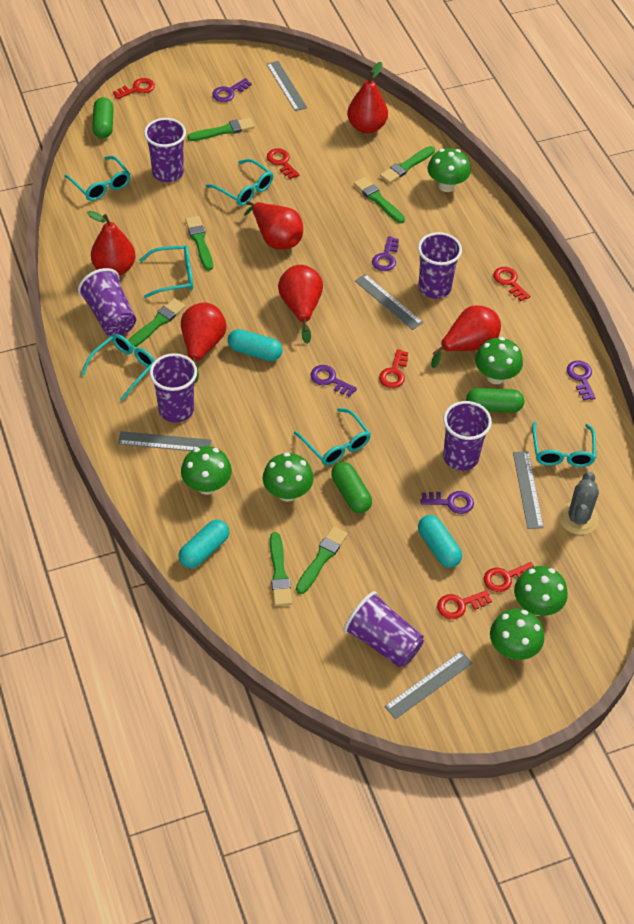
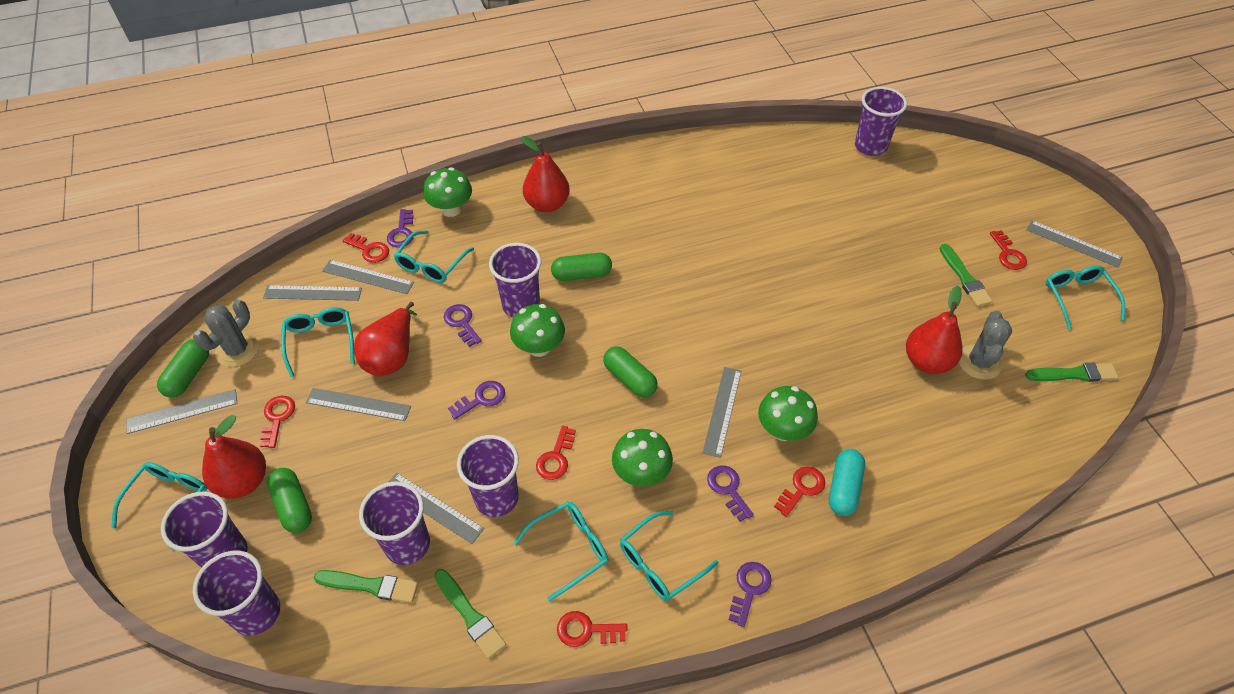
green brush: 7 -> 4
green capsule: 3 -> 4
green mushroom: 6 -> 4
grey cactus: 1 -> 2
grey ruler: 5 -> 7
red pear: 6 -> 4
turquoise capsule: 3 -> 1

